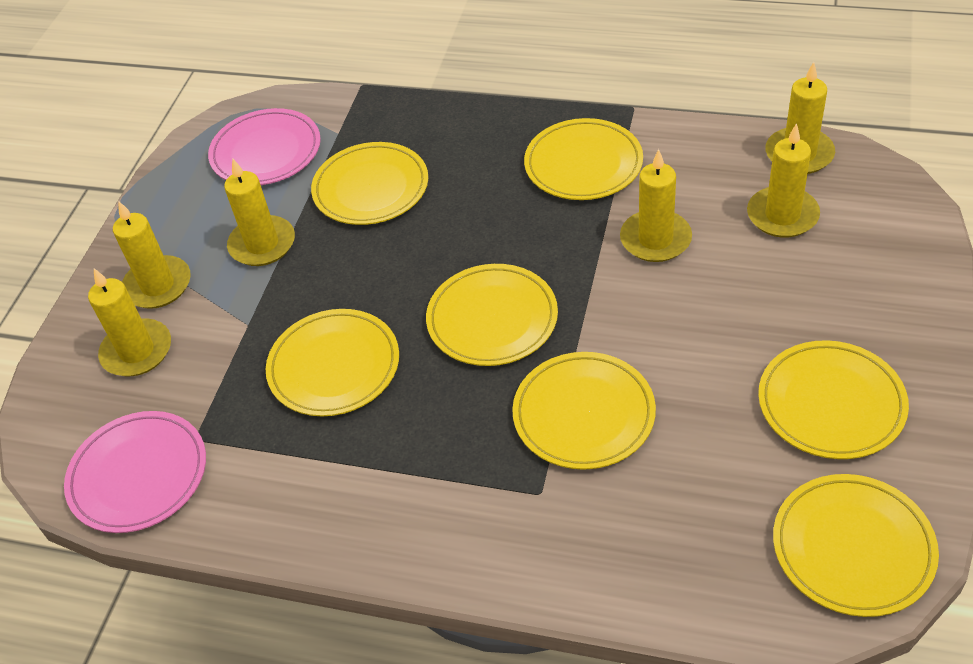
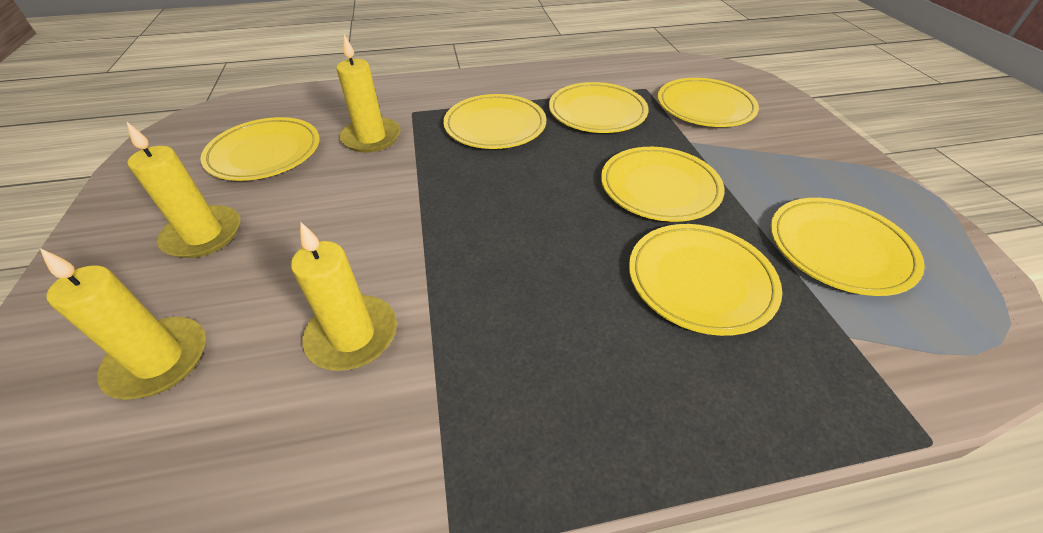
pink plate: 2 -> 0
yellow candle: 6 -> 4

